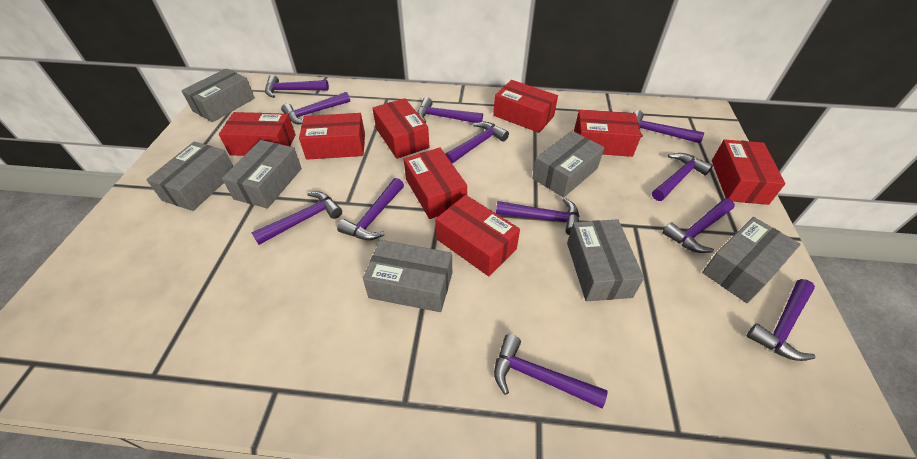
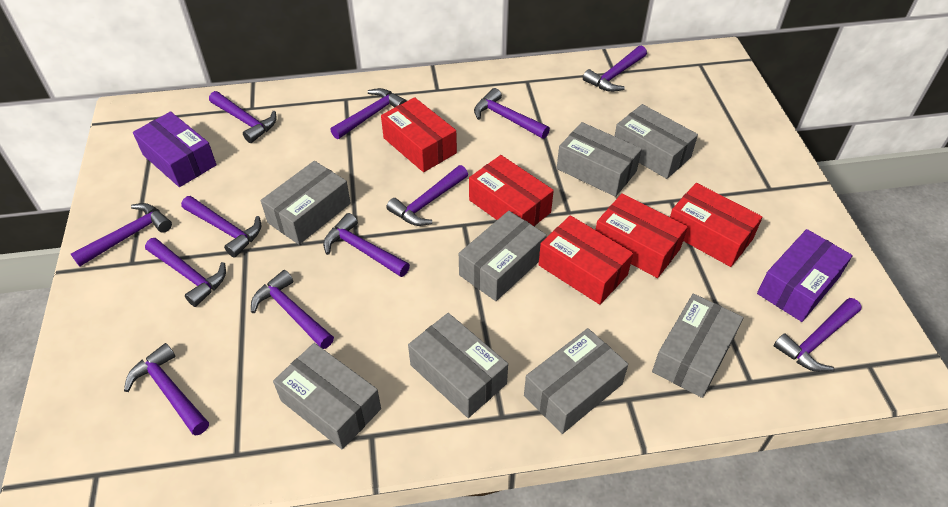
grey box: 7 -> 8
purple box: 0 -> 2
red box: 8 -> 5

